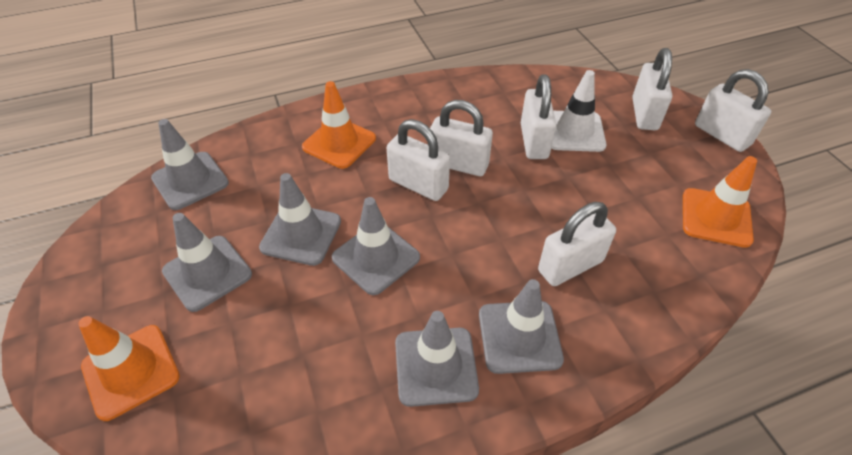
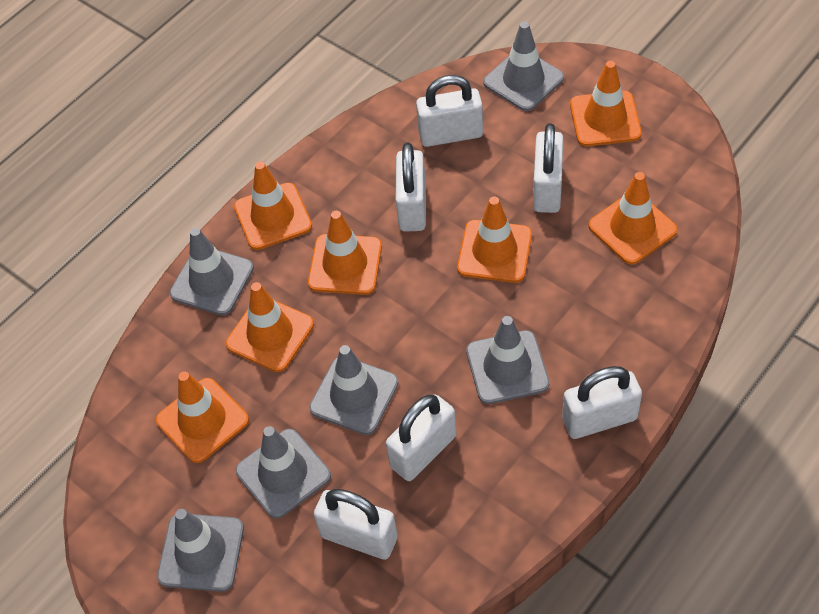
orange traffic cone: 3 -> 7
white traffic cone: 1 -> 0

